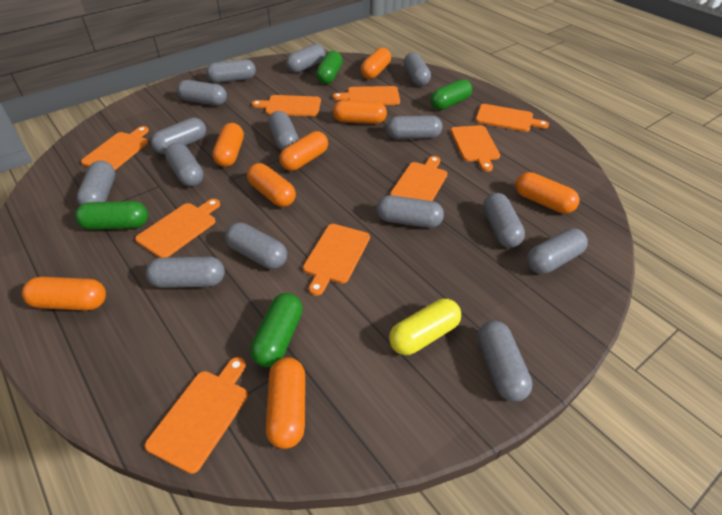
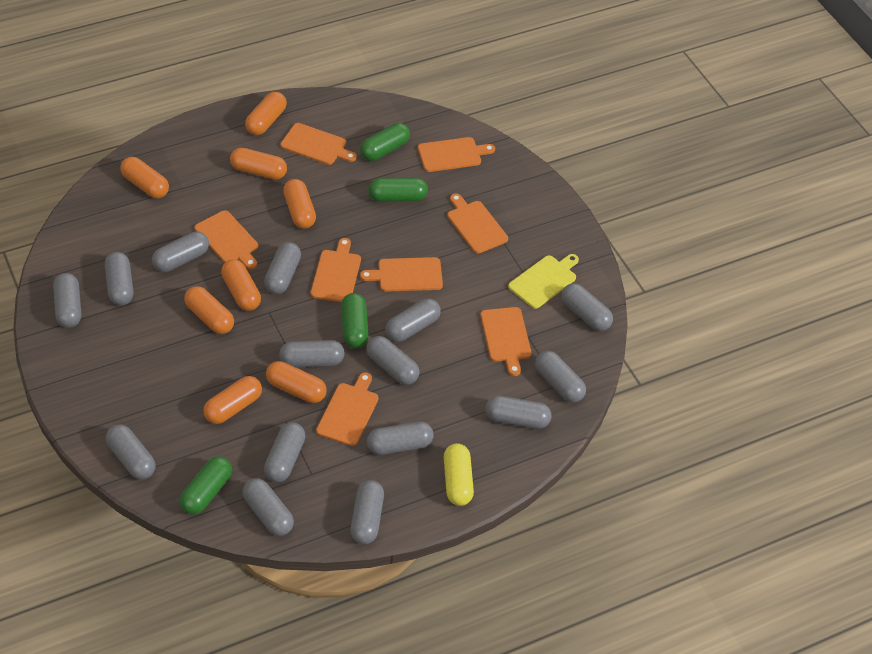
orange cutting board: 9 -> 8
yellow cutting board: 0 -> 1

